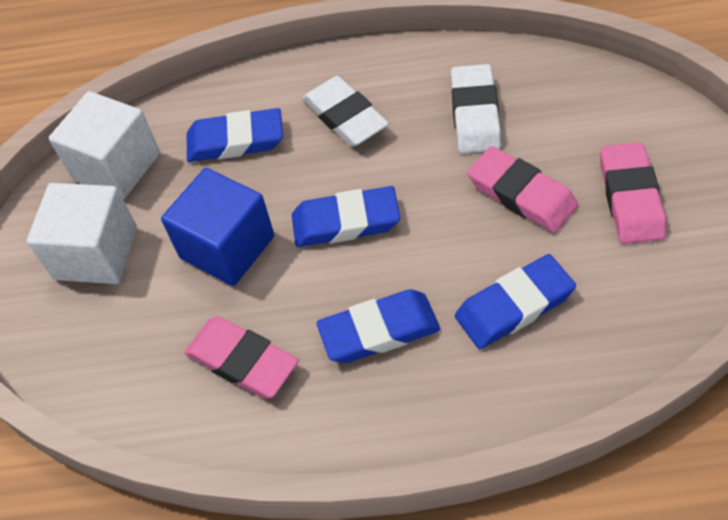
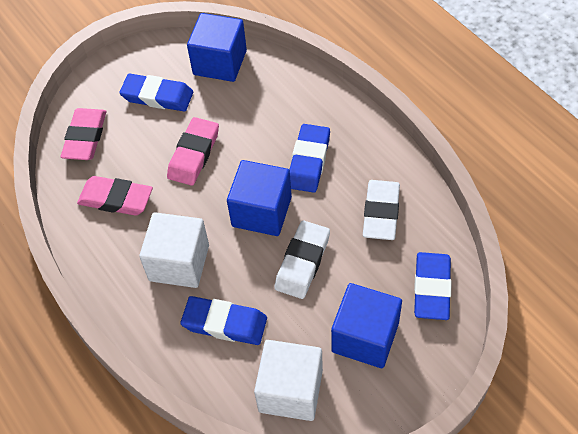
blue cube: 1 -> 3

